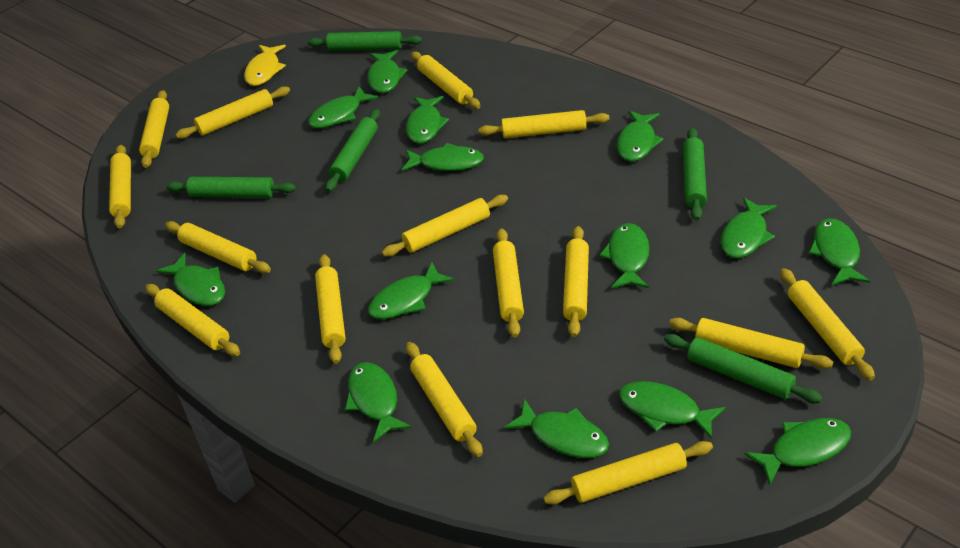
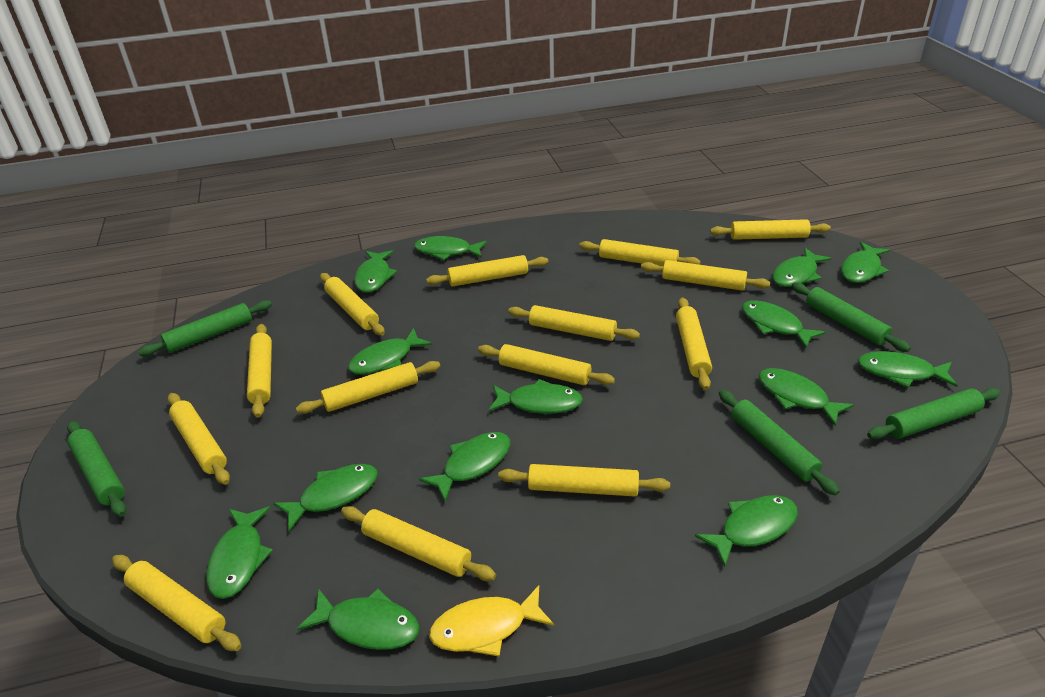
yellow rolling pin: 15 -> 14

